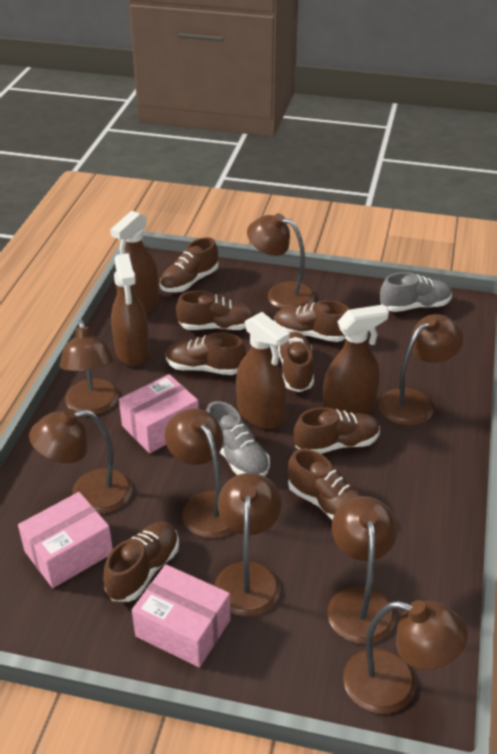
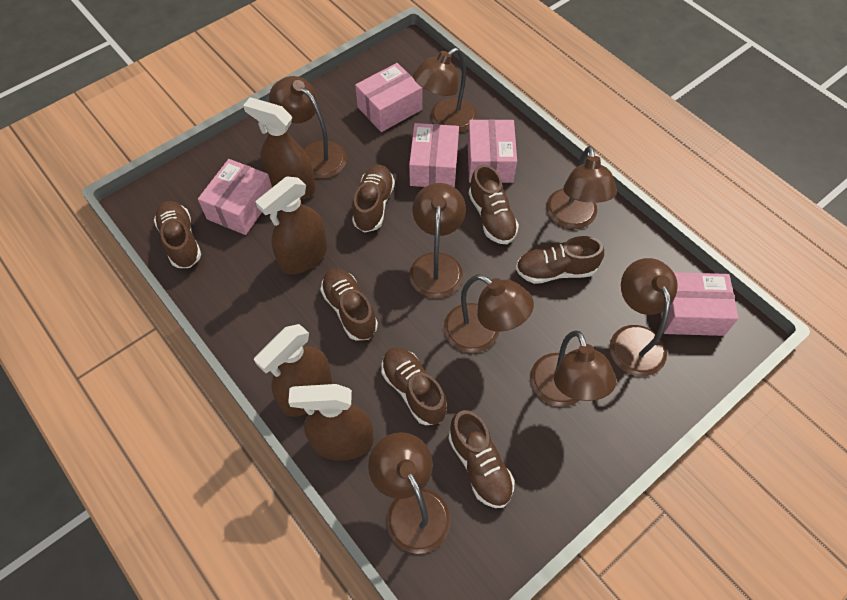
brown shoe: 8 -> 7
grey shoe: 2 -> 0
pink box: 3 -> 5

